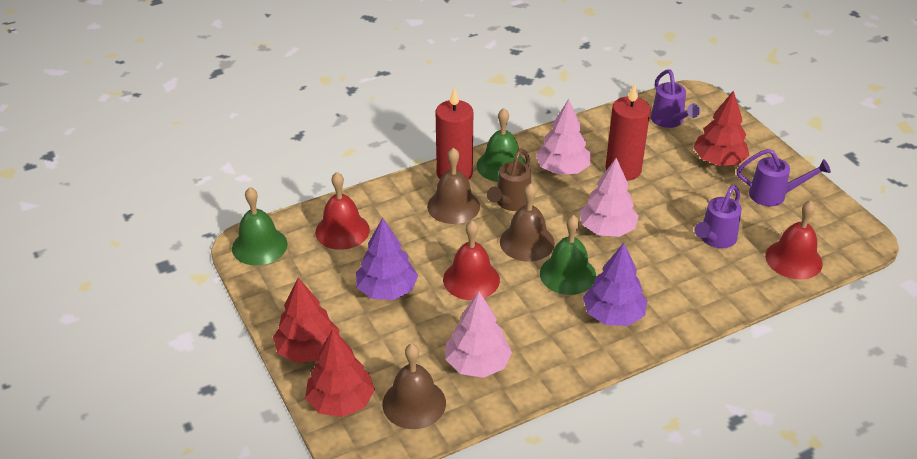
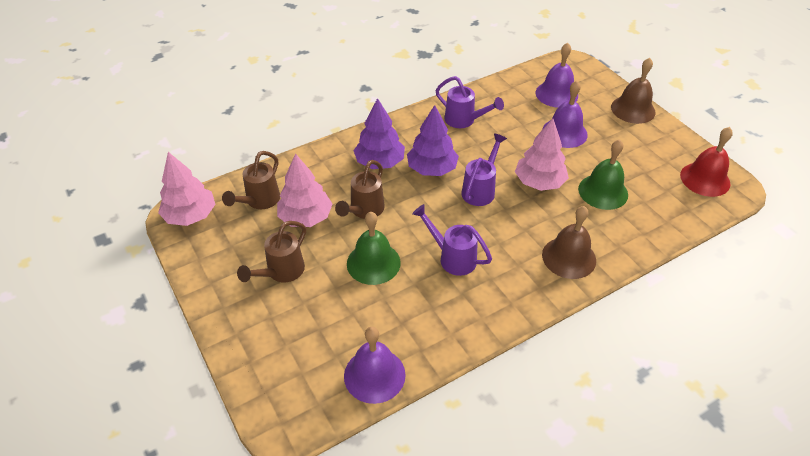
brown bell: 3 -> 2
brown watering can: 1 -> 3
green bell: 3 -> 2
purple bell: 0 -> 3
red bell: 3 -> 1
red candle: 2 -> 0
red tree: 3 -> 0

